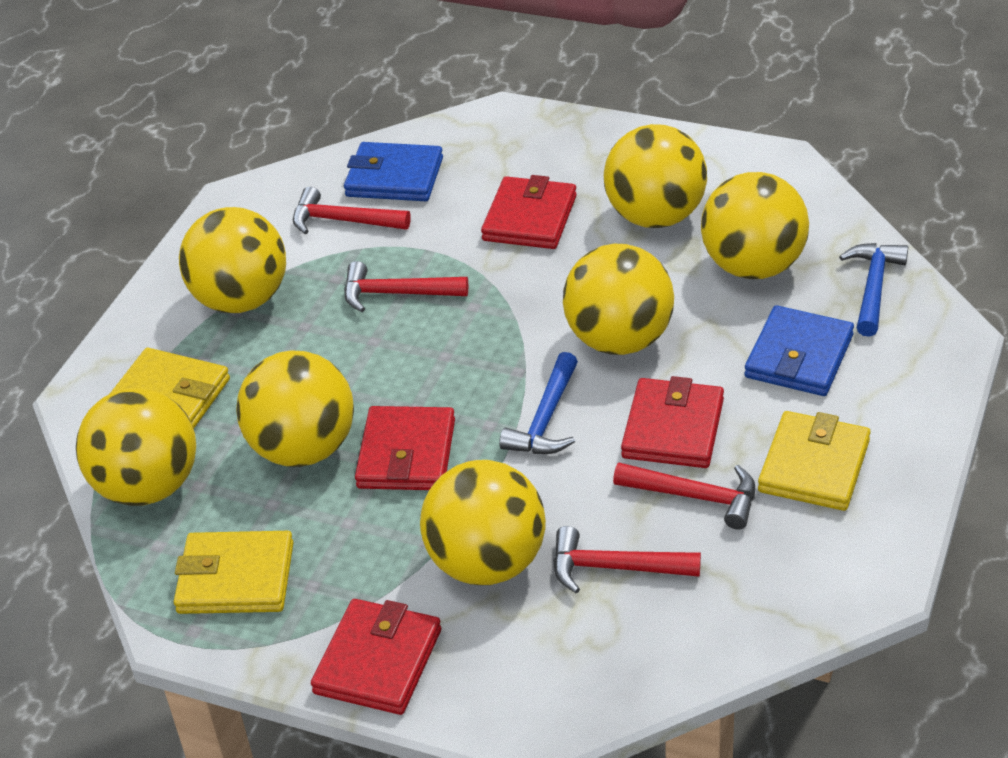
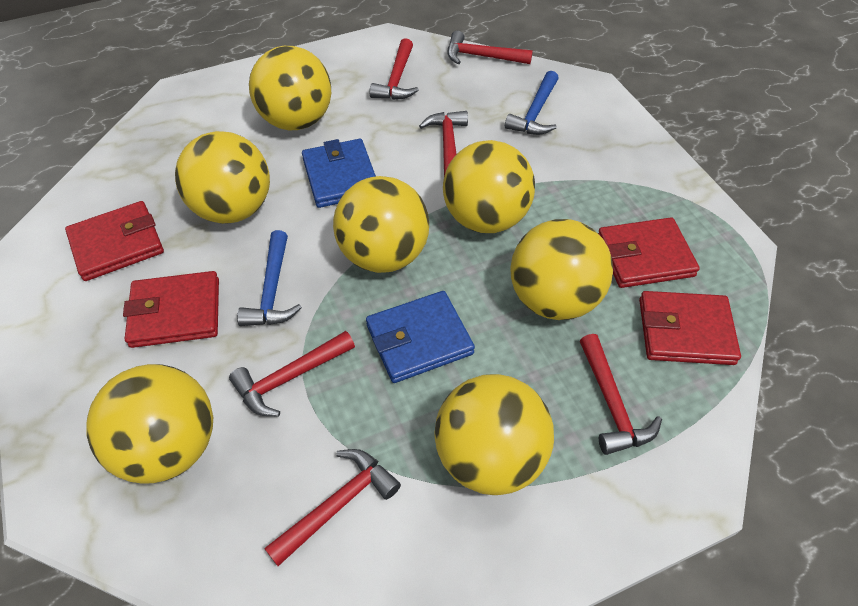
red hammer: 4 -> 6
yellow wallet: 3 -> 0

